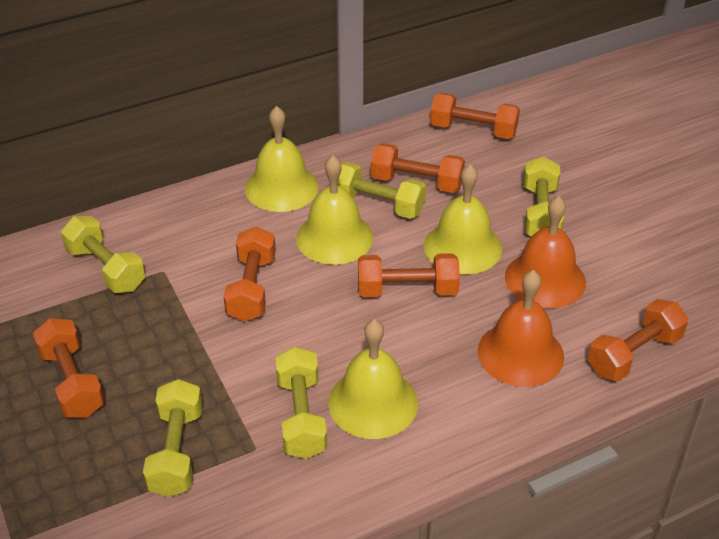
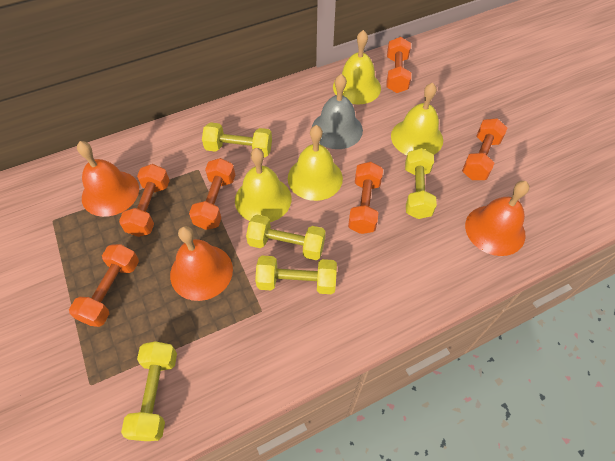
grey bell: 0 -> 1
orange bell: 2 -> 3

